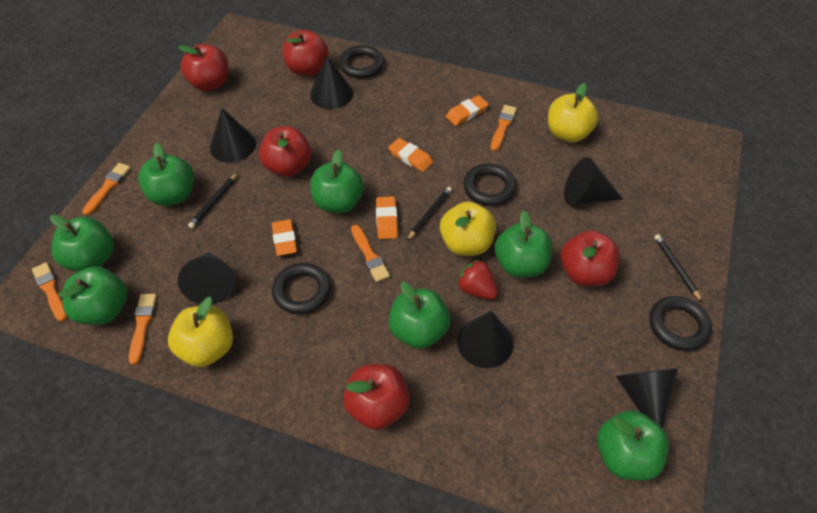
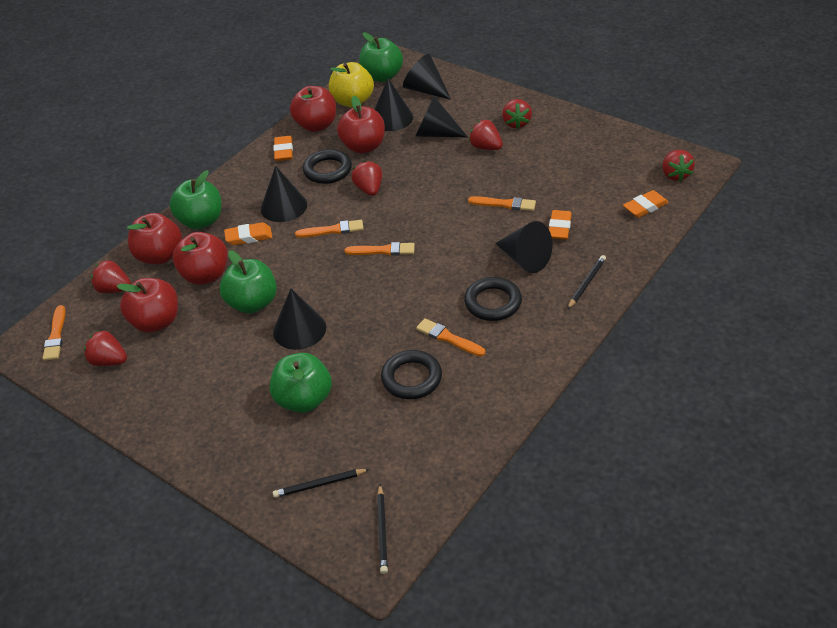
black ring: 4 -> 3
green apple: 7 -> 4
red strawberry: 1 -> 6
yellow apple: 3 -> 1

